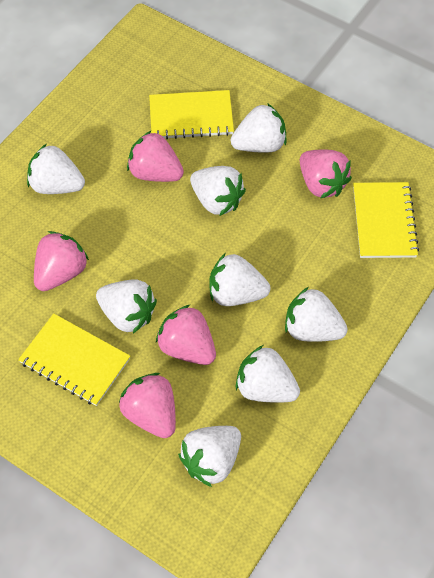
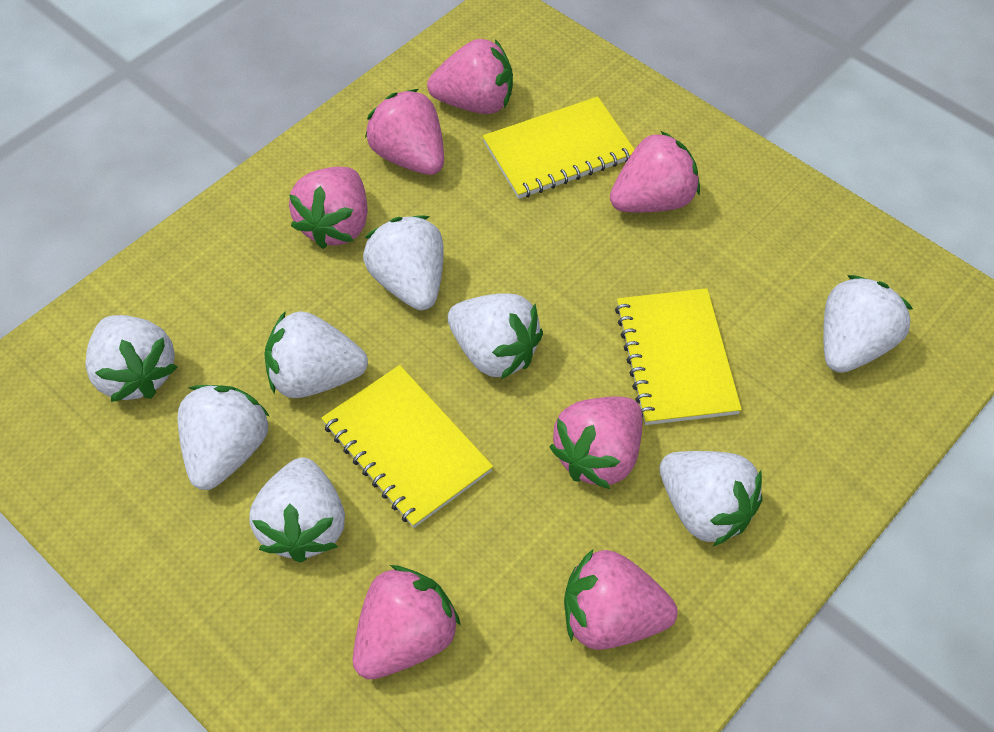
pink strawberry: 5 -> 7

